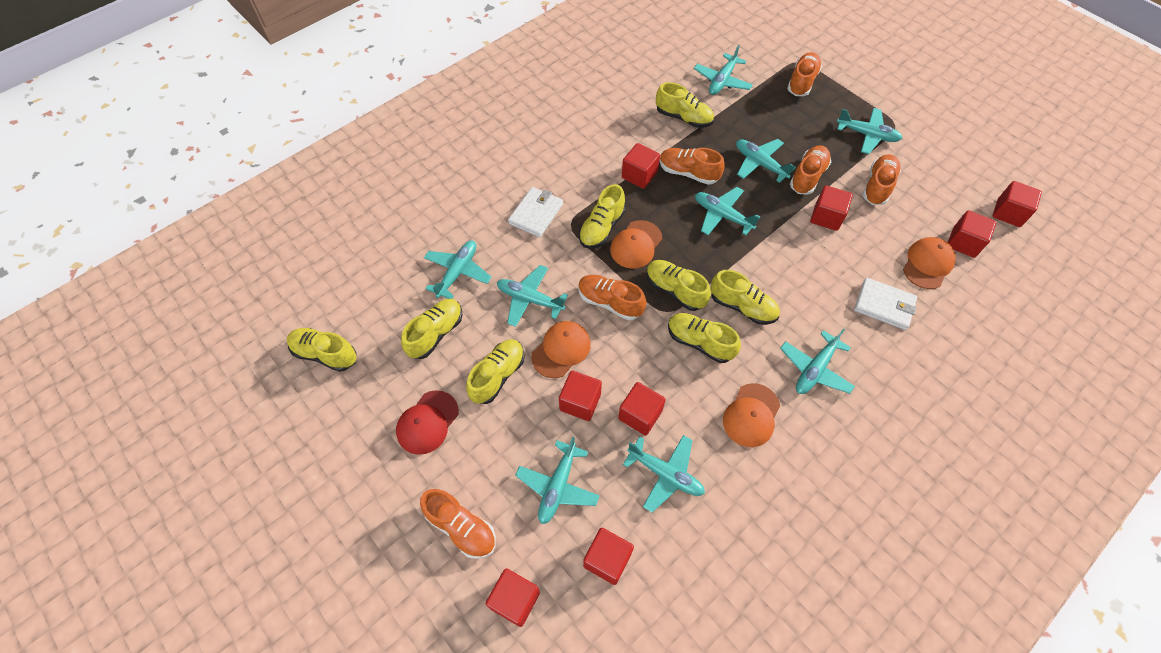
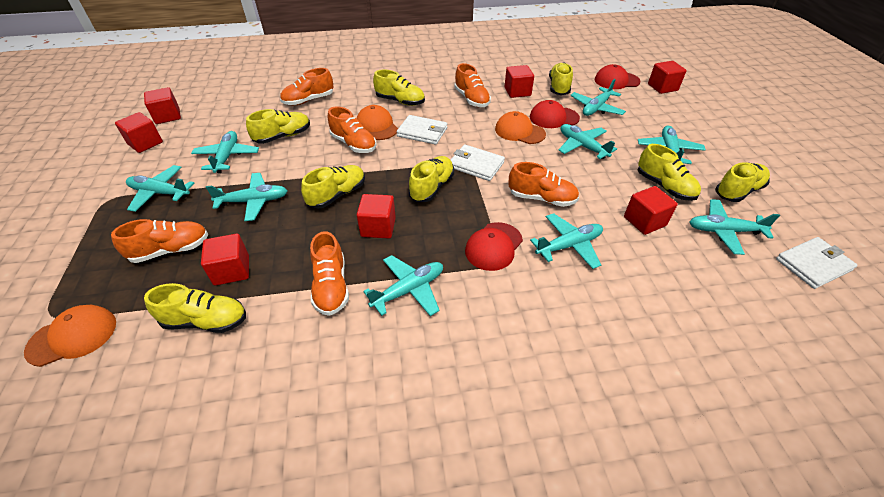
orange cap: 4 -> 3
red cap: 1 -> 3
red cube: 8 -> 7
white wallet: 2 -> 3

